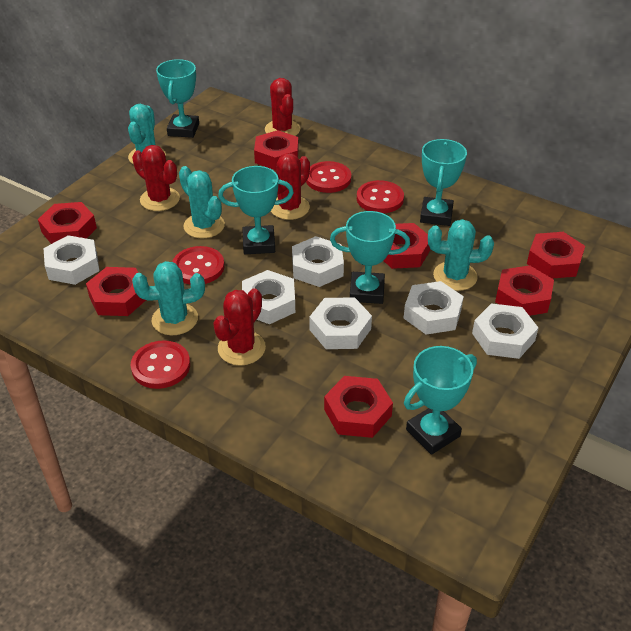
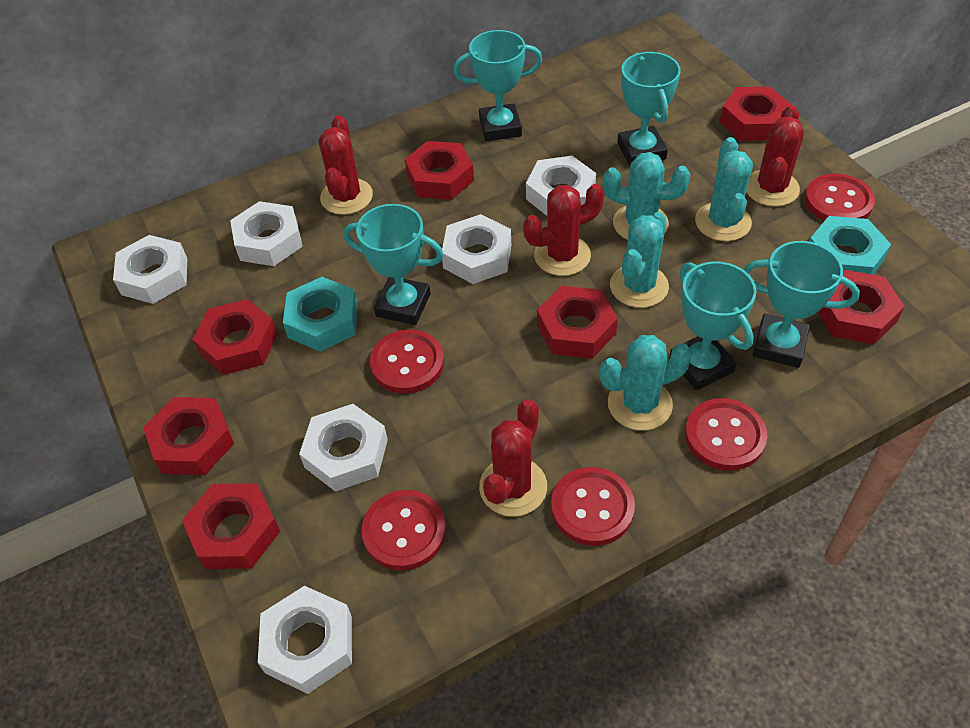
red button: 4 -> 5
turquoise nut: 0 -> 2

